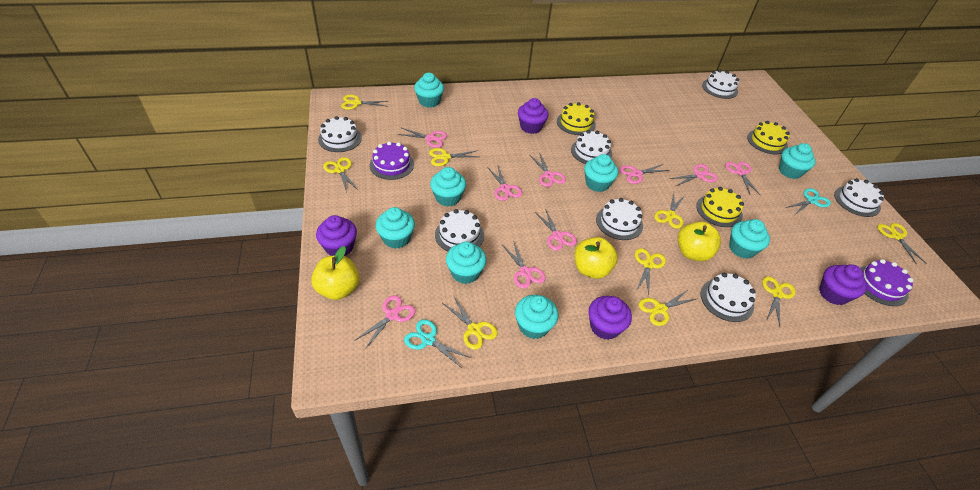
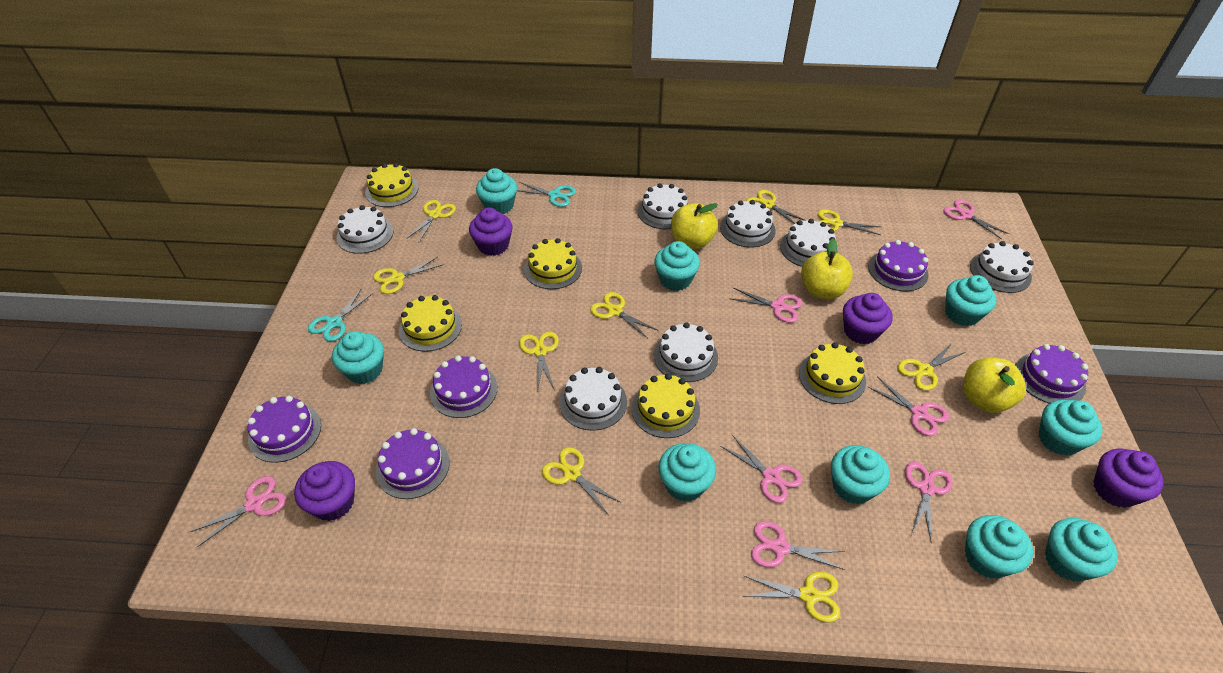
pink scissors: 9 -> 7
purple cake: 2 -> 5
turquoise cupcake: 8 -> 9
yellow cake: 3 -> 5

